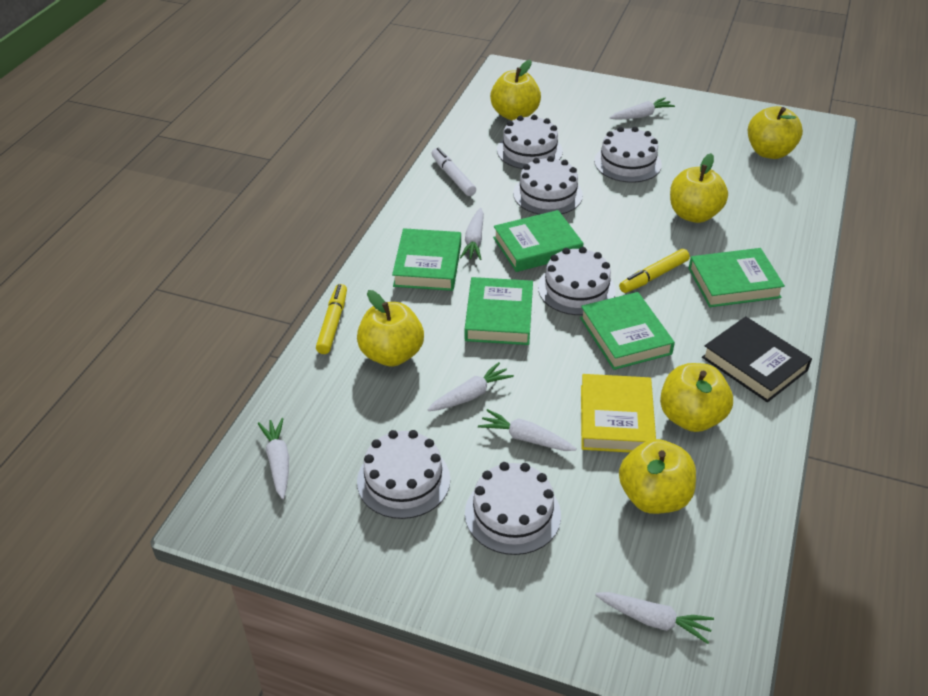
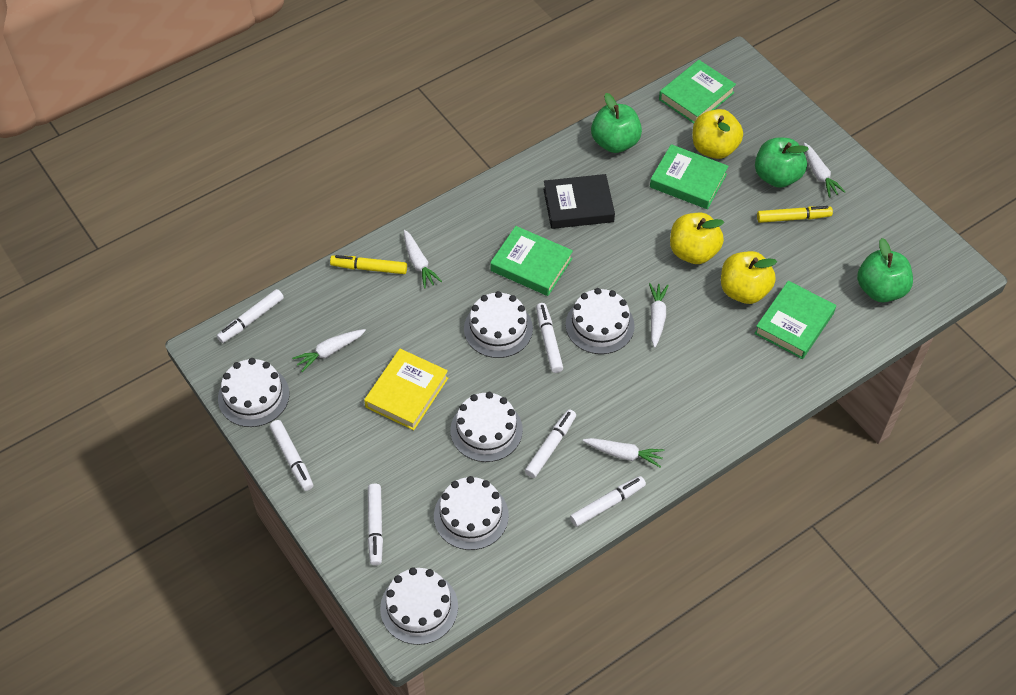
green apple: 0 -> 3
green book: 5 -> 4
white carrot: 6 -> 5
white marker: 1 -> 6
yellow apple: 6 -> 3

